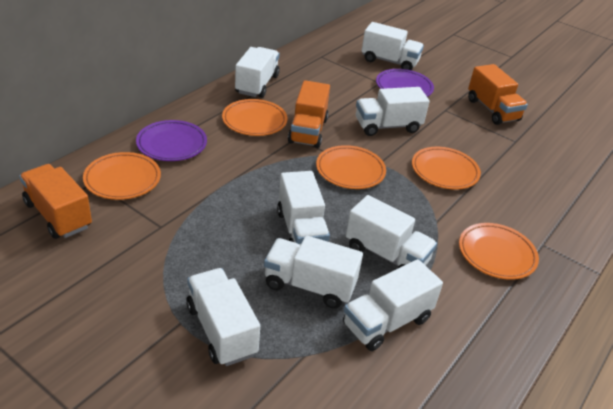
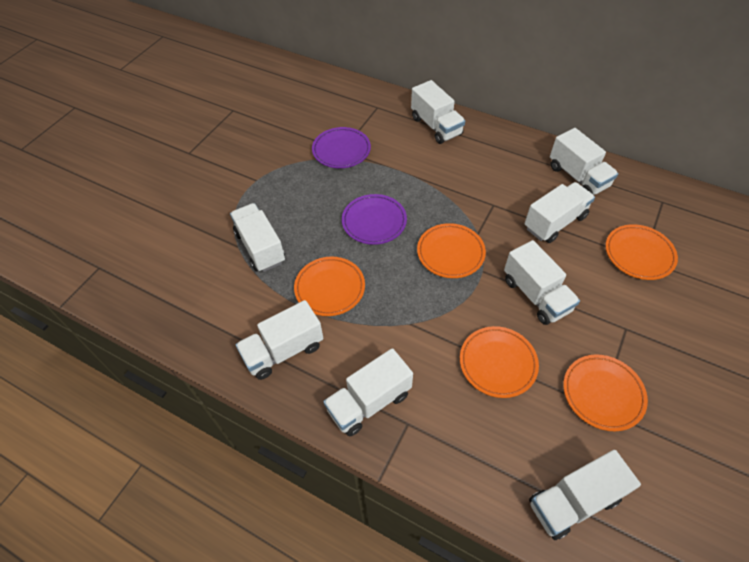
orange truck: 3 -> 0

